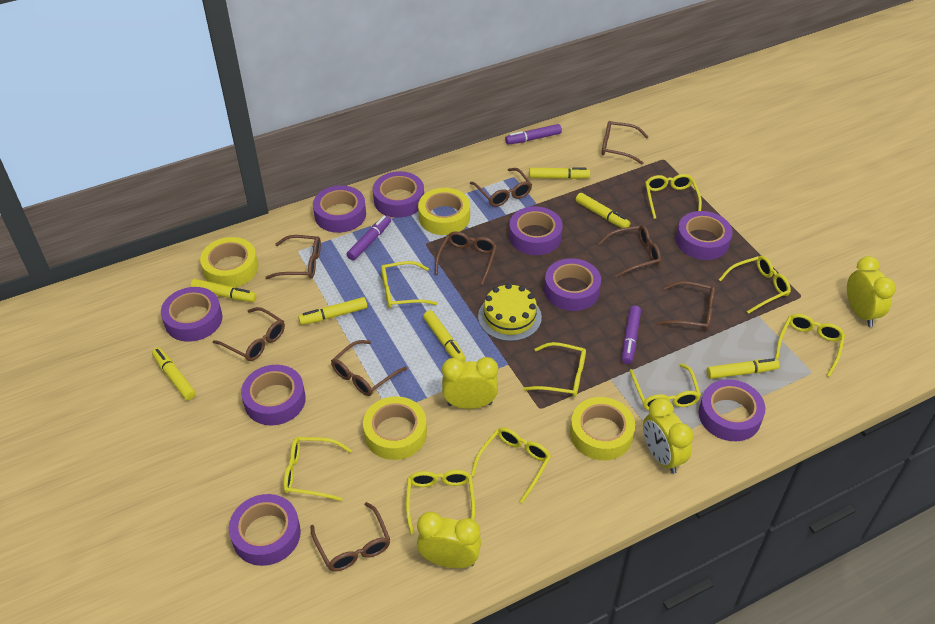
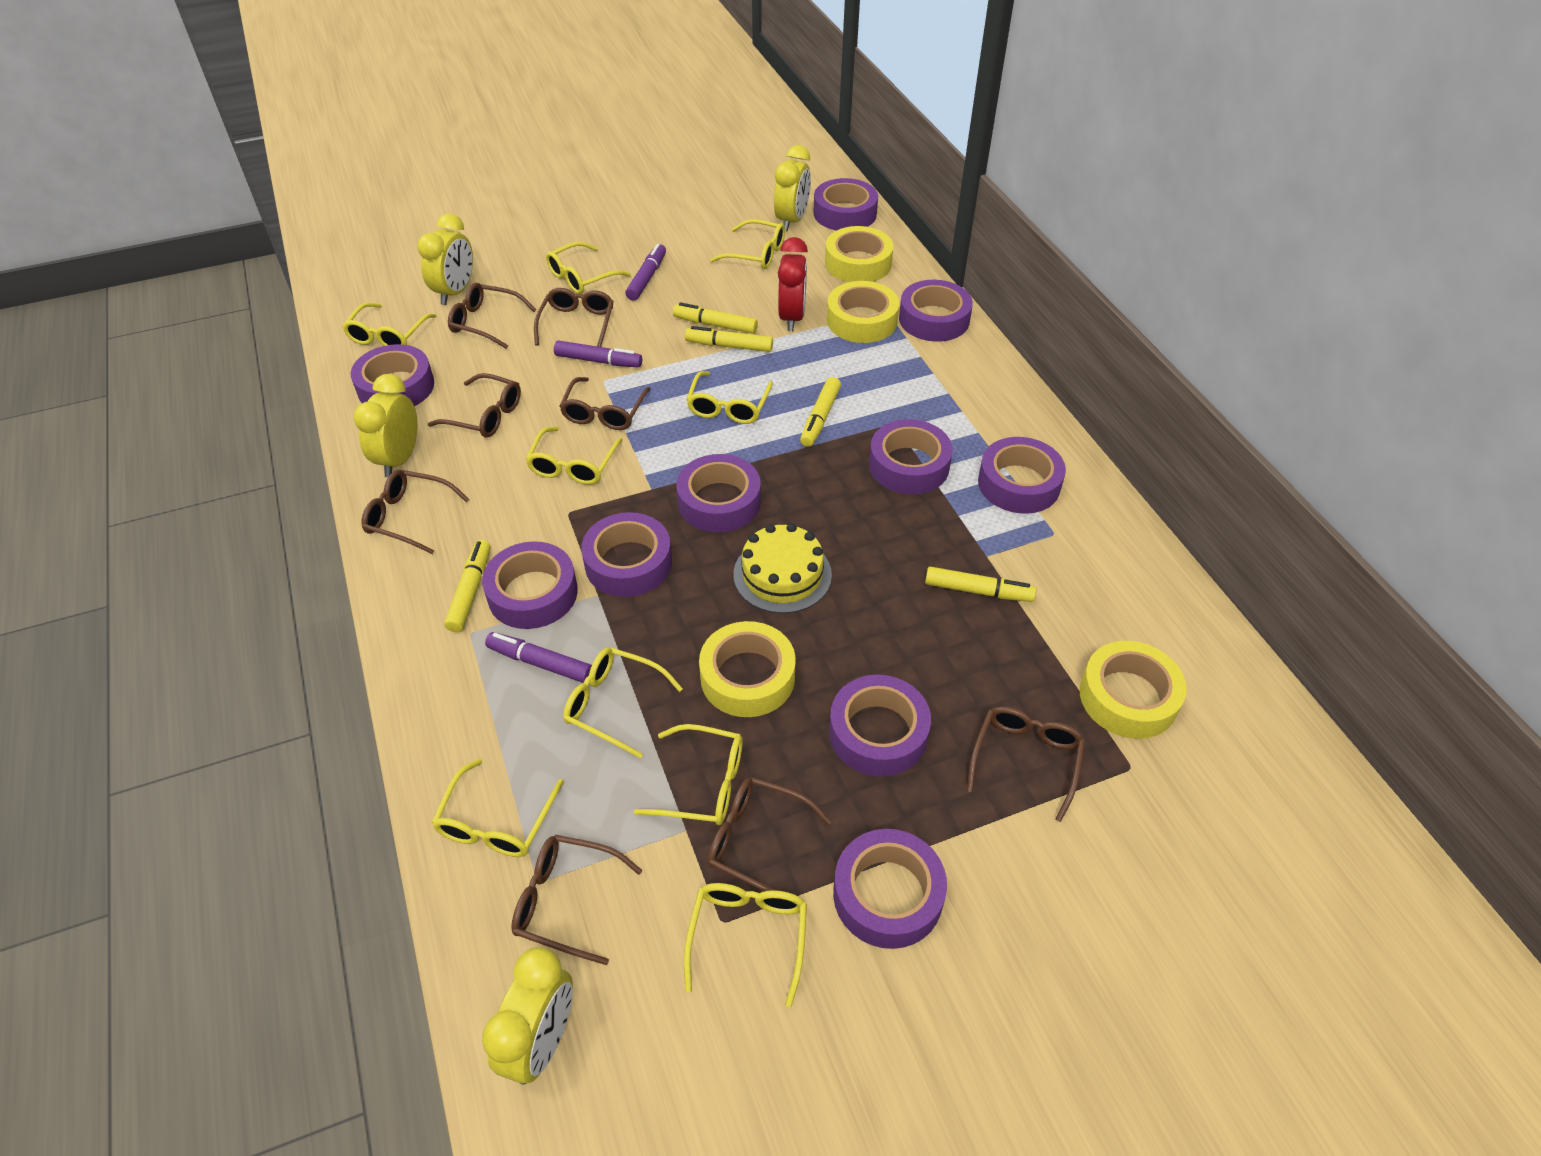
brown glasses: 9 -> 8
purple tape: 9 -> 10
red clock: 0 -> 1
yellow marker: 7 -> 5

